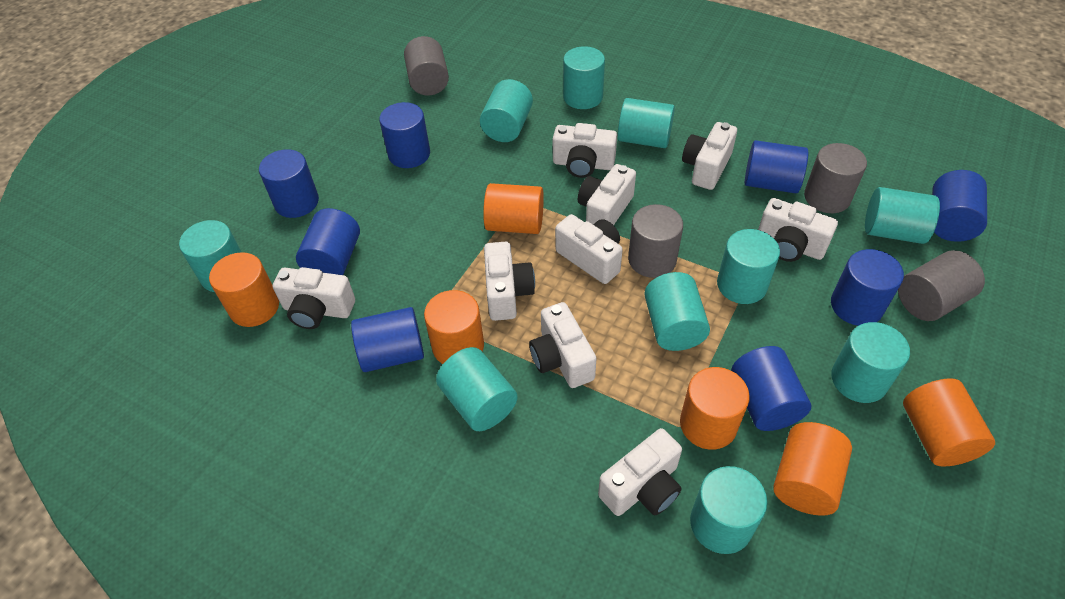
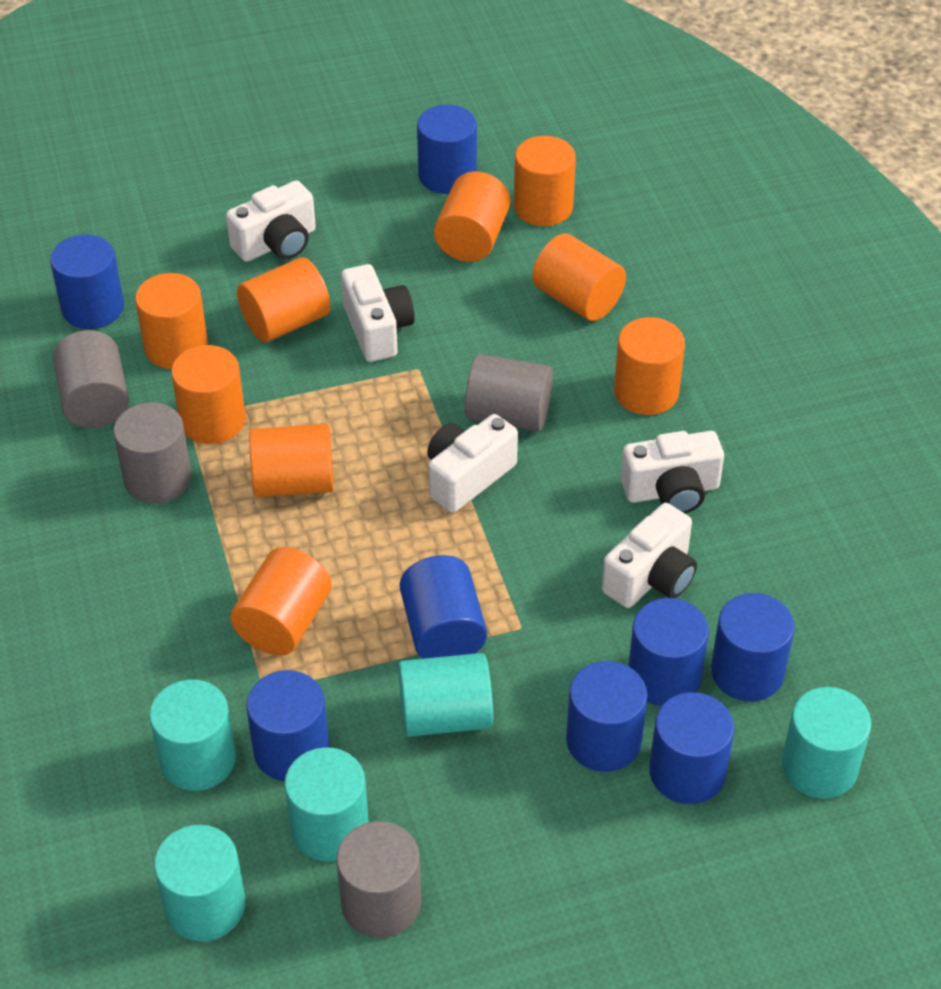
orange cylinder: 6 -> 9
turquoise cylinder: 10 -> 5
white camera: 9 -> 5

